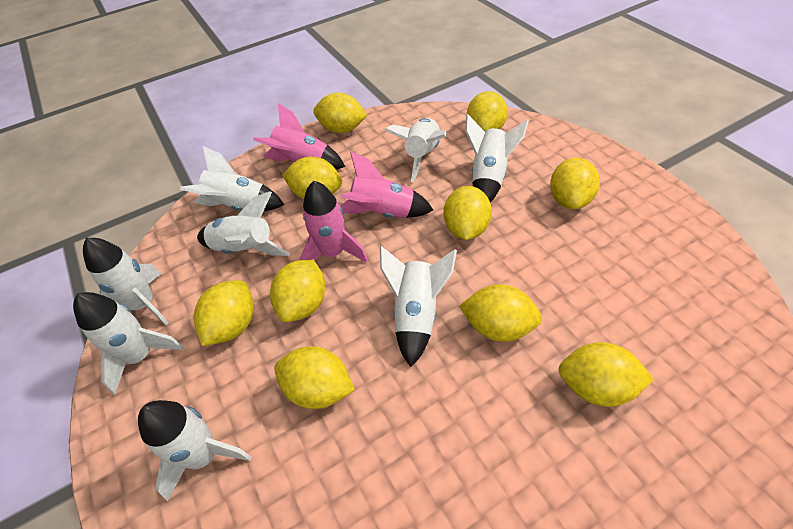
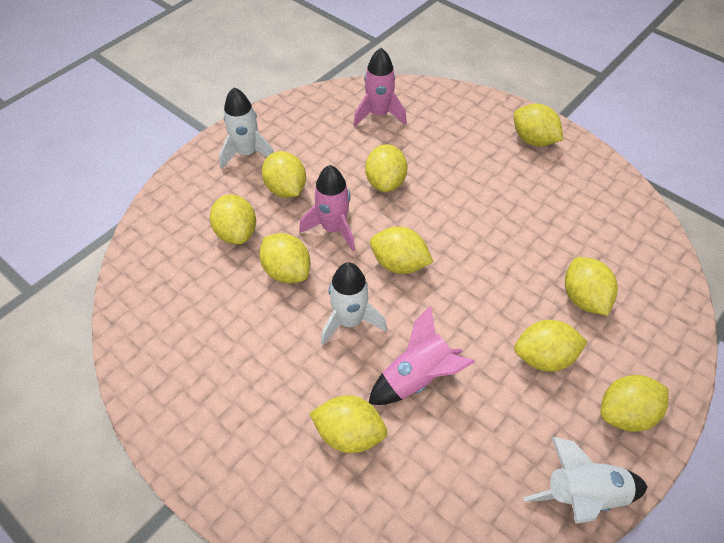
white rocket: 8 -> 3

